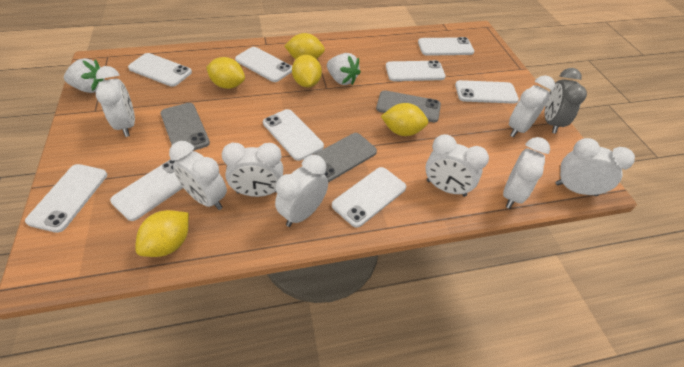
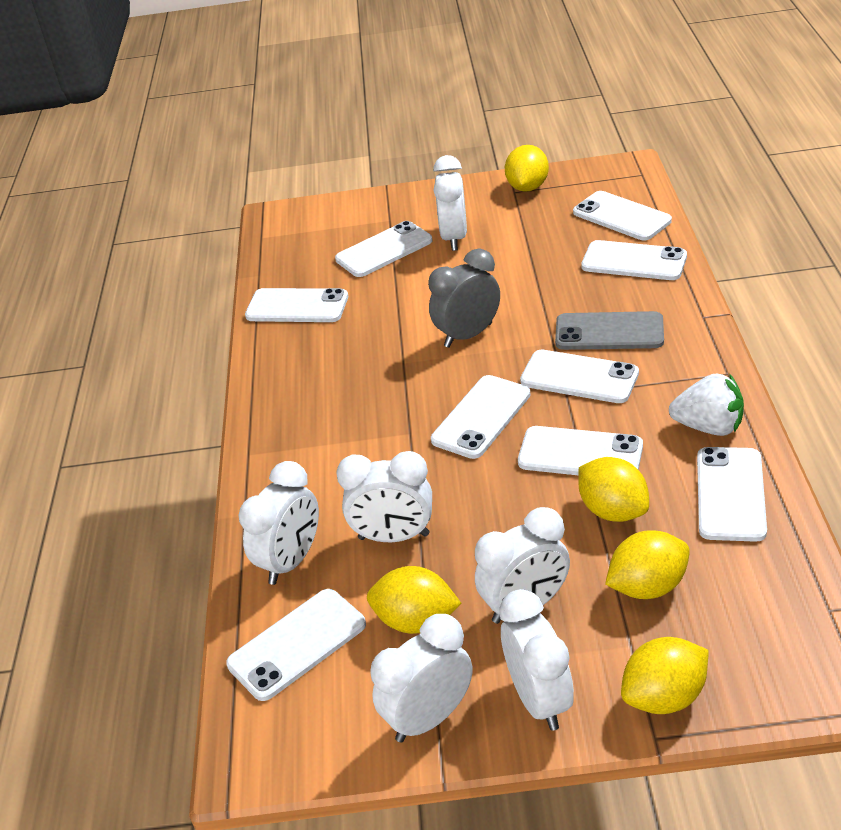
grey phone: 3 -> 1
white clock: 8 -> 6
white strawberry: 2 -> 1

